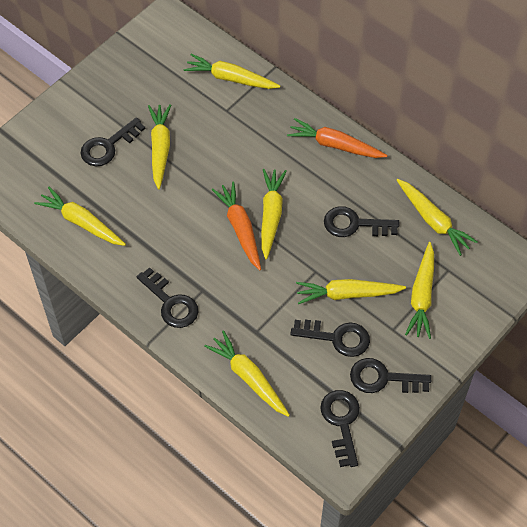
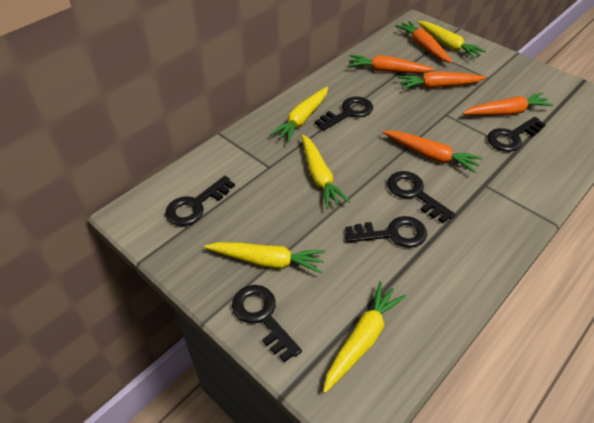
orange carrot: 2 -> 5
yellow carrot: 8 -> 5

